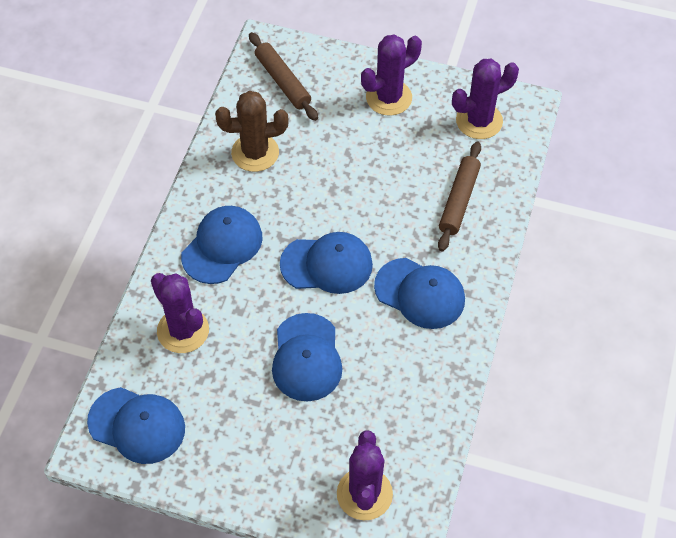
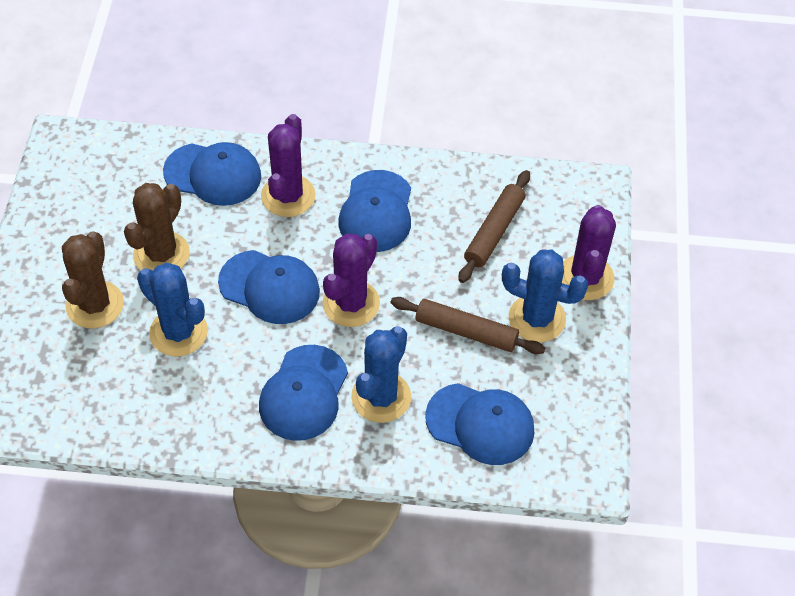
blue cactus: 0 -> 3
brown cactus: 1 -> 2
purple cactus: 4 -> 3

